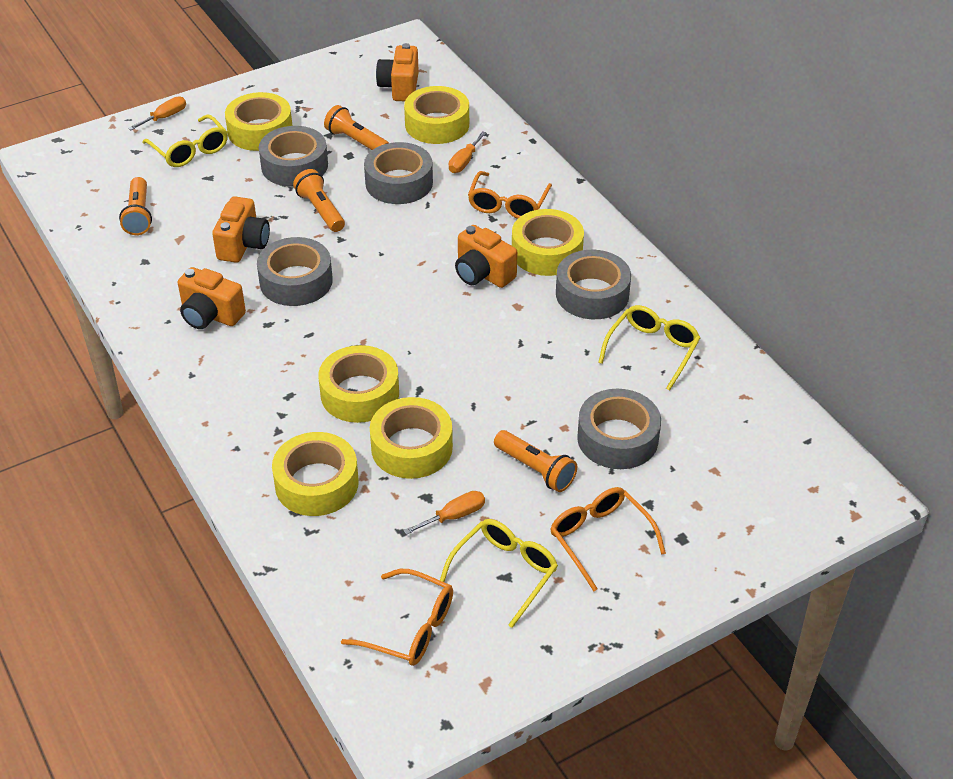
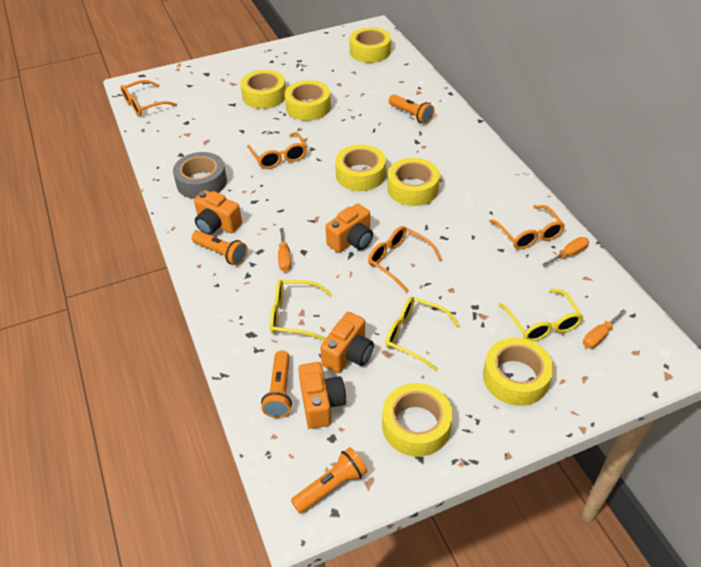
grey tape: 5 -> 1
orange glasses: 3 -> 4
yellow tape: 6 -> 7

